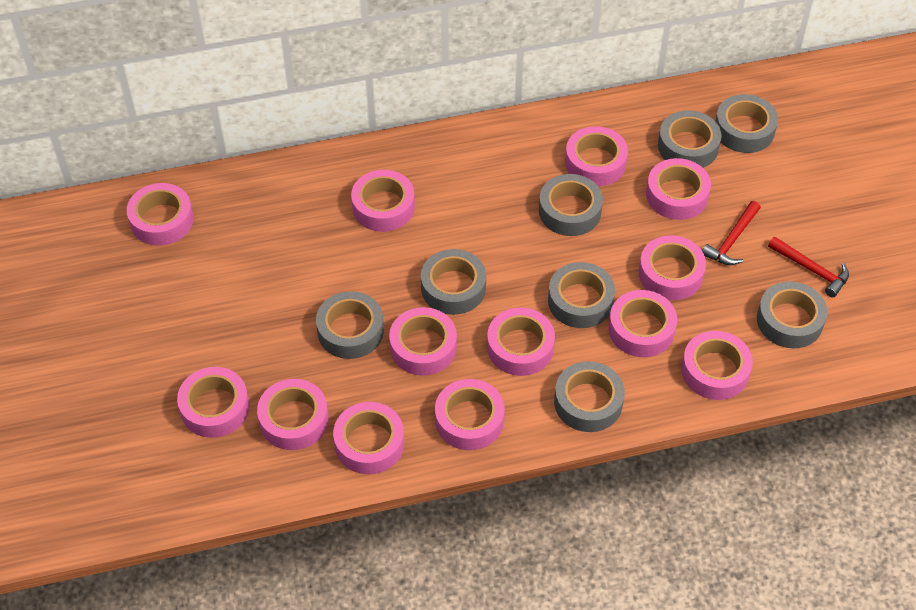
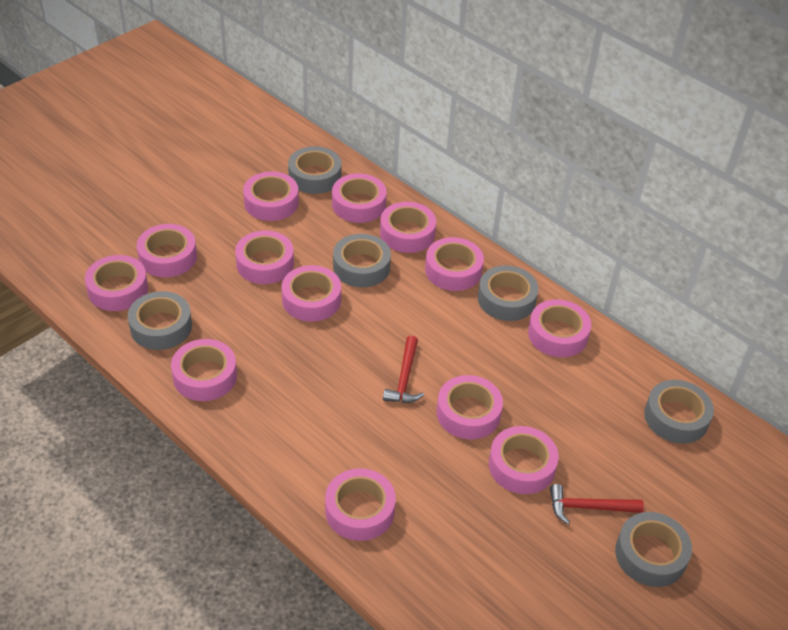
grey tape: 8 -> 6

